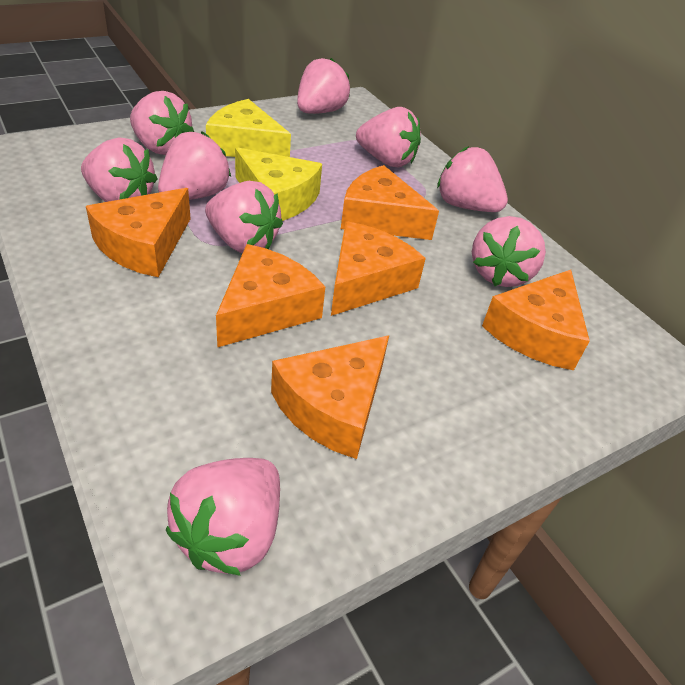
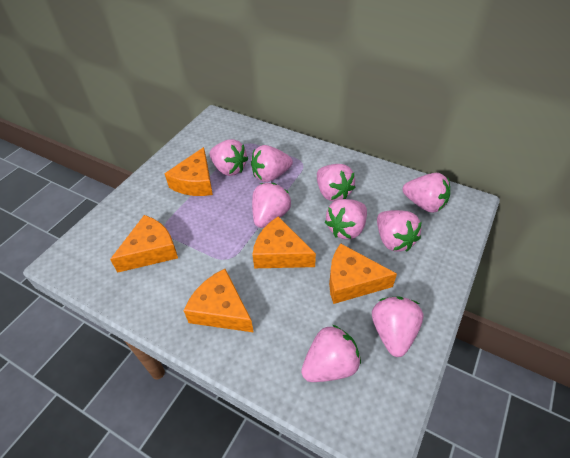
orange cheese: 6 -> 5
yellow cheese: 2 -> 0

